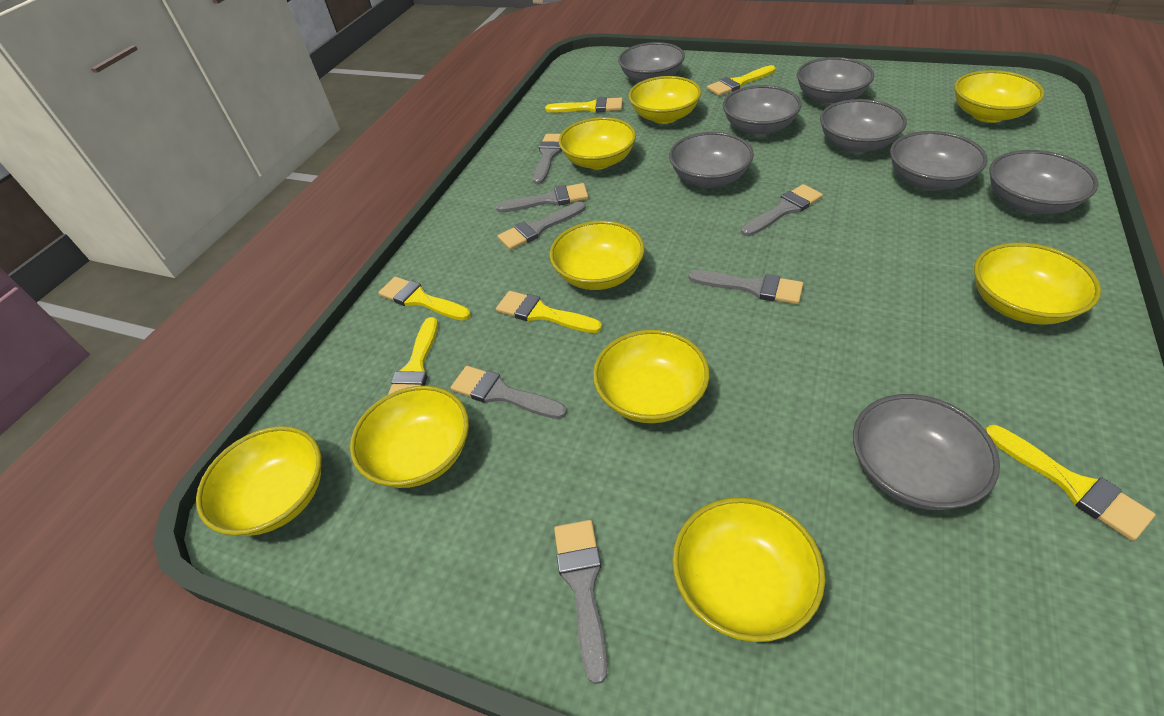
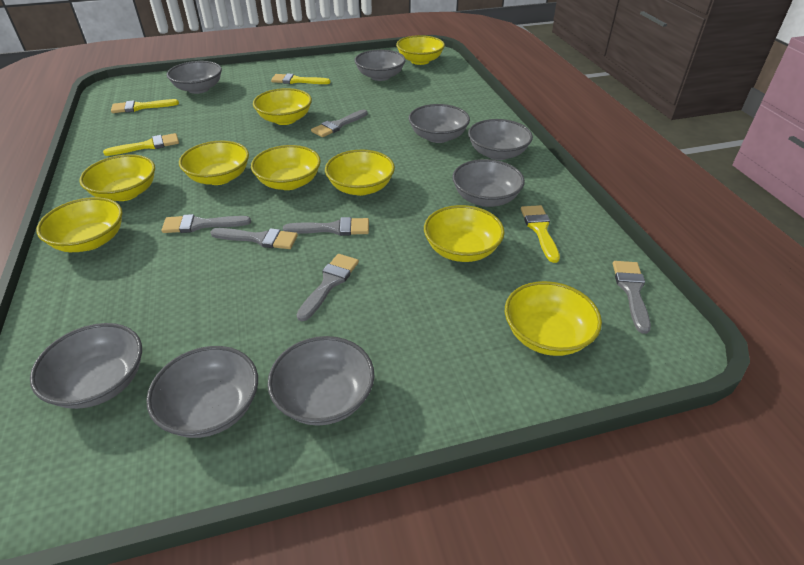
grey brush: 7 -> 6
yellow brush: 6 -> 4

